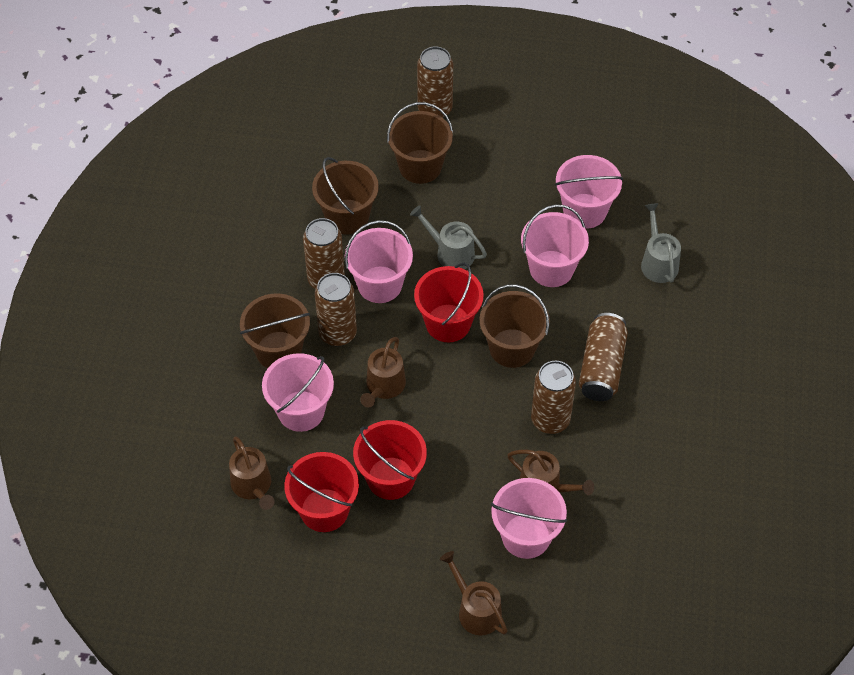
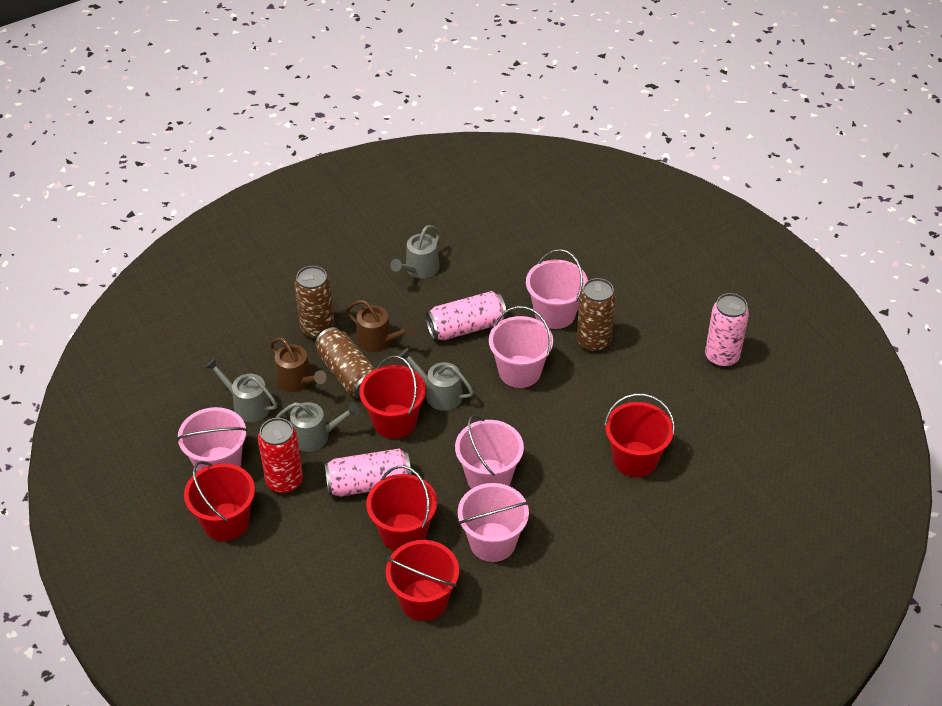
brown bucket: 4 -> 0
brown can: 5 -> 3
brown watering can: 4 -> 2
grey watering can: 2 -> 4
pink can: 0 -> 3
red bucket: 3 -> 5
red can: 0 -> 1

